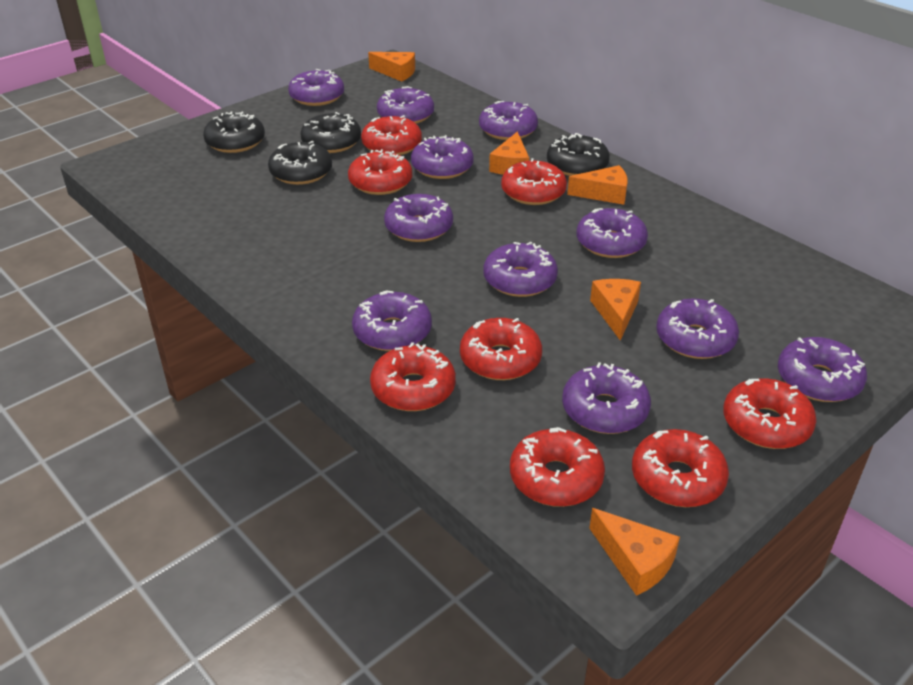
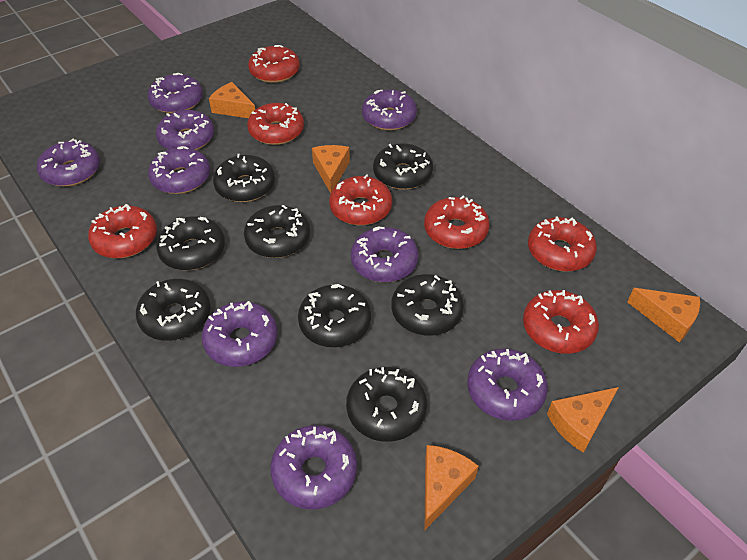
black donut: 4 -> 8
purple donut: 11 -> 9
red donut: 8 -> 7

